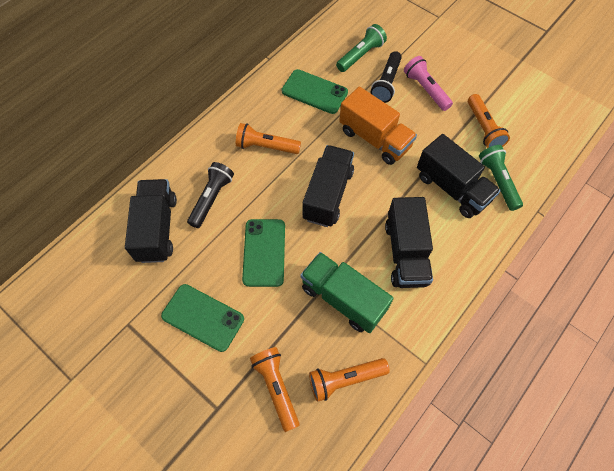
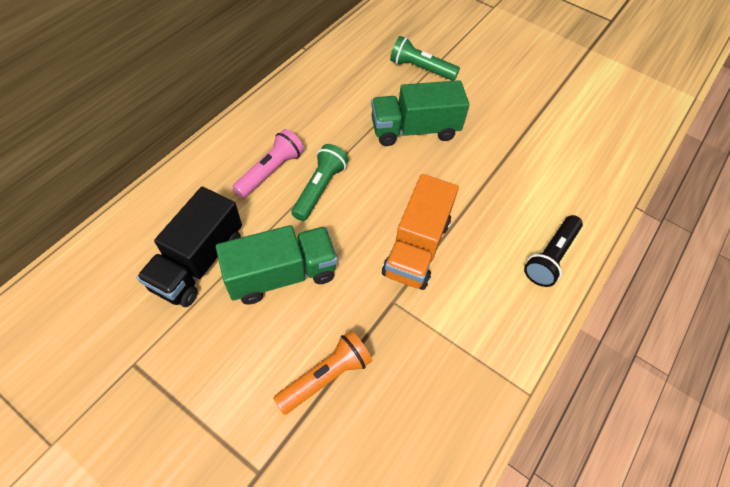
black flashlight: 2 -> 1
black truck: 4 -> 1
green phone: 3 -> 0
green truck: 1 -> 2
orange flashlight: 4 -> 1

